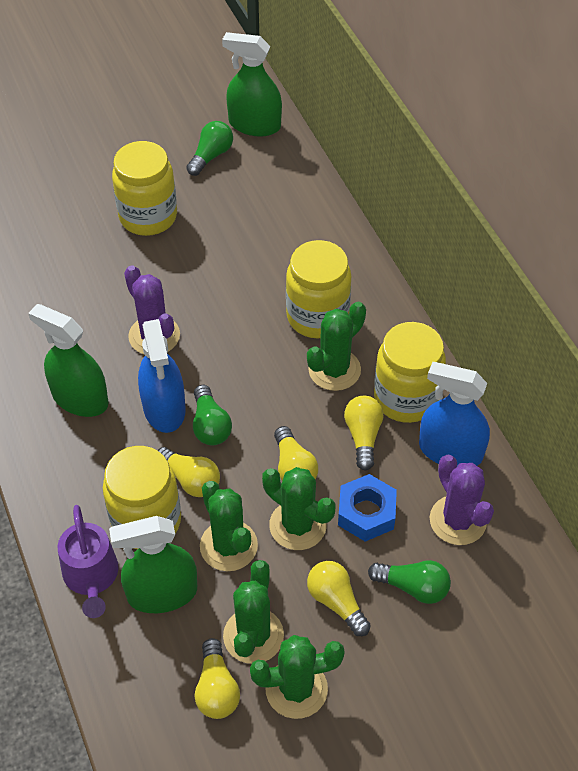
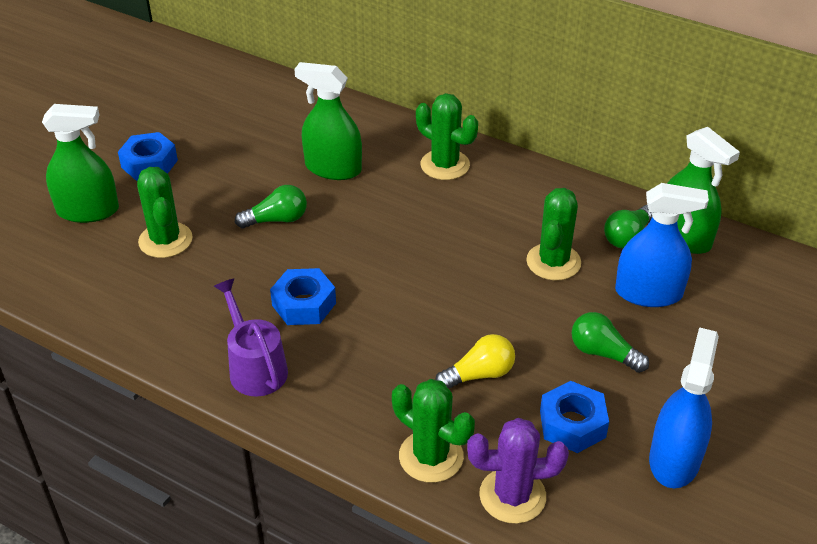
blue nut: 1 -> 3
green cactus: 5 -> 4
purple cactus: 2 -> 1
yellow jar: 4 -> 0
yellow light bulb: 5 -> 1

